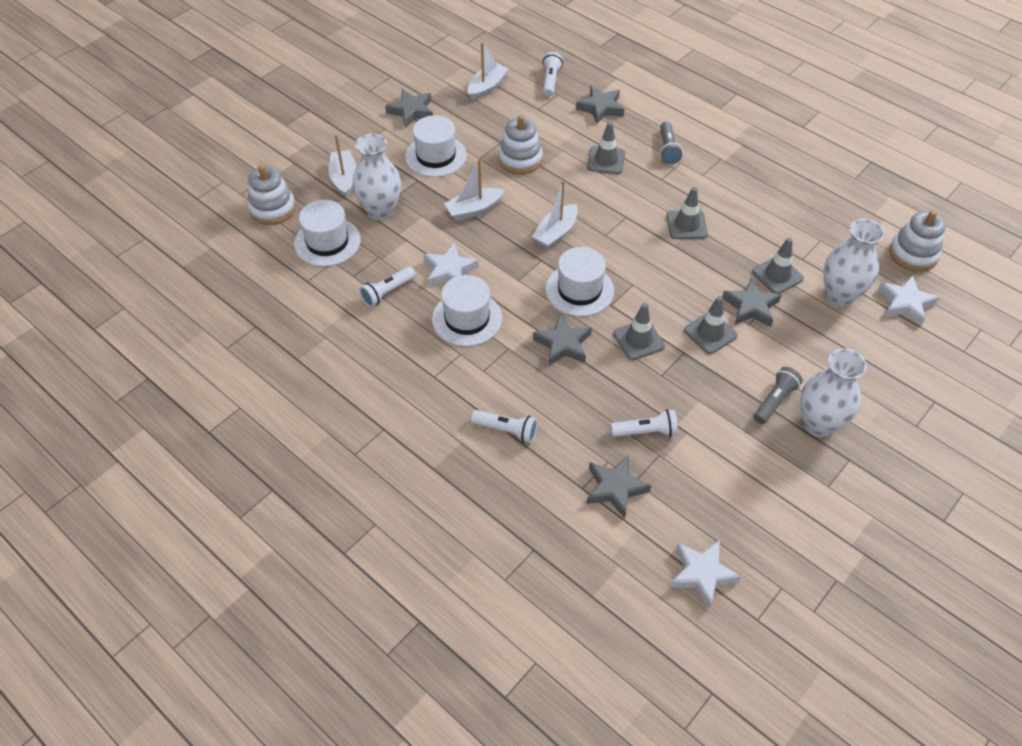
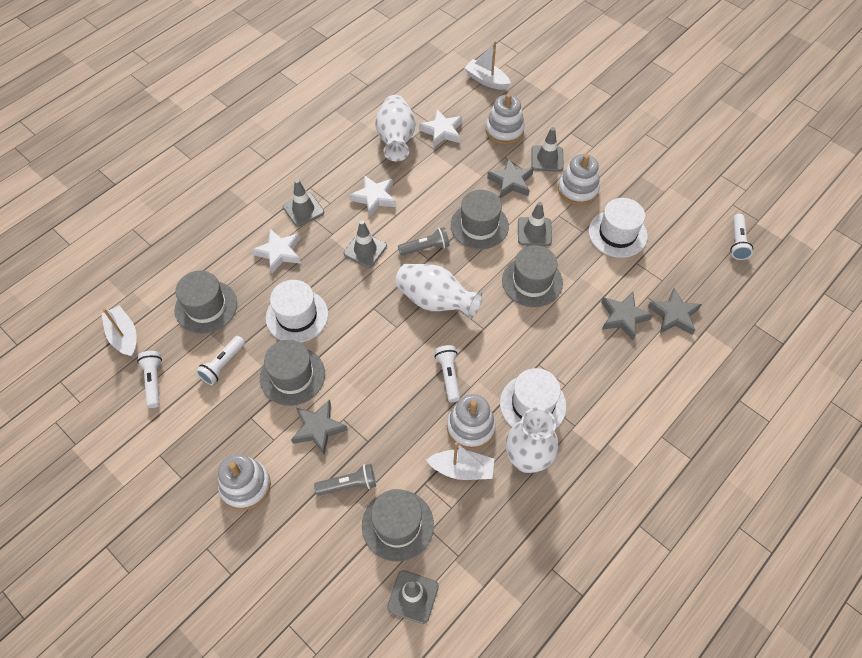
grey hat: 0 -> 5
grey star: 5 -> 4
white boat: 4 -> 3
white hat: 4 -> 3
white stacking toy: 3 -> 4

